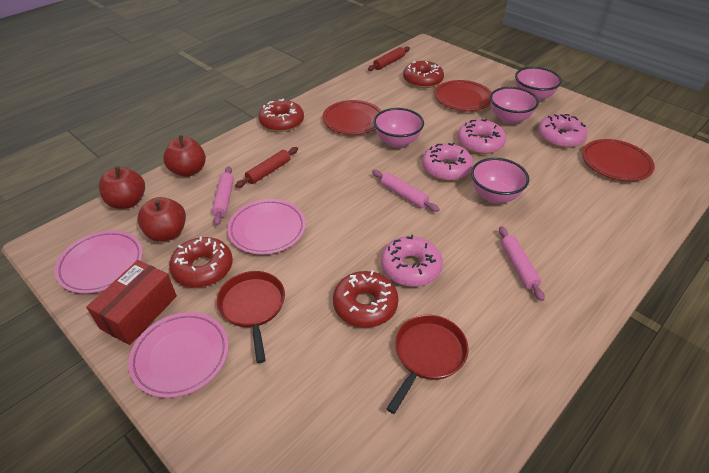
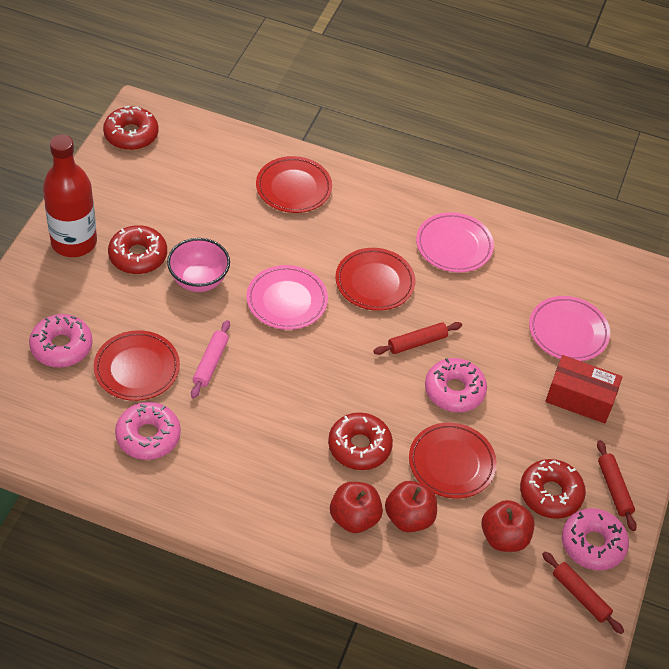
pink bowl: 4 -> 1
pink rolling pin: 3 -> 1
red bottle: 0 -> 1
red pan: 2 -> 0
red plate: 3 -> 4
red rolling pin: 2 -> 3

